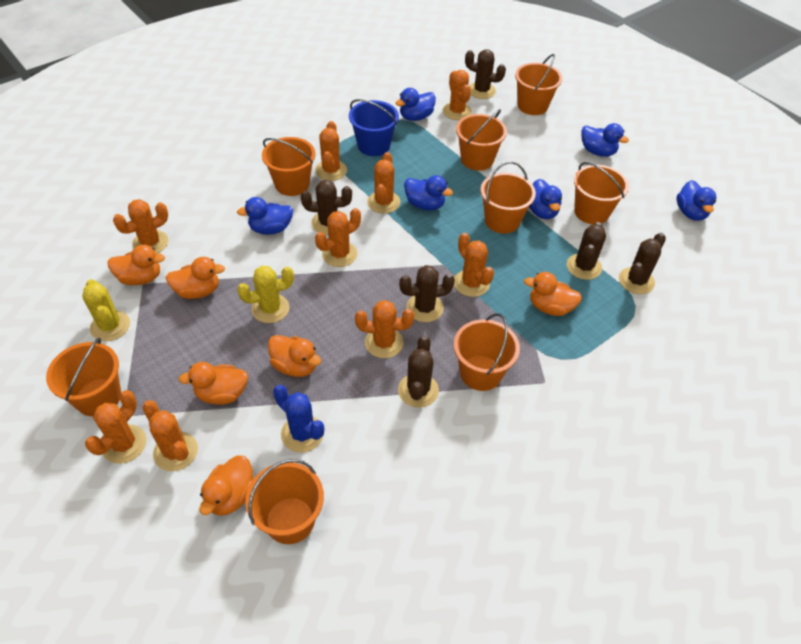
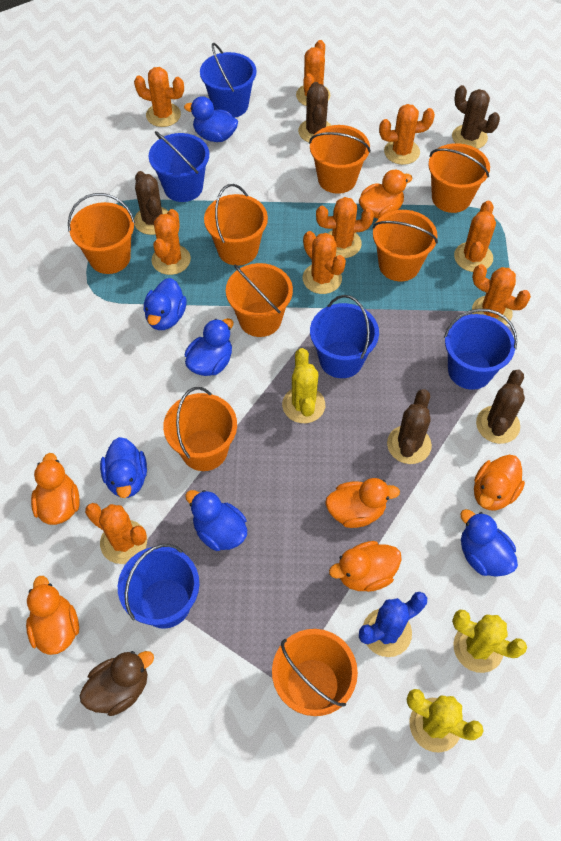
blue bucket: 1 -> 5
brown cactus: 6 -> 5
brown duck: 0 -> 1
yellow cactus: 2 -> 3

